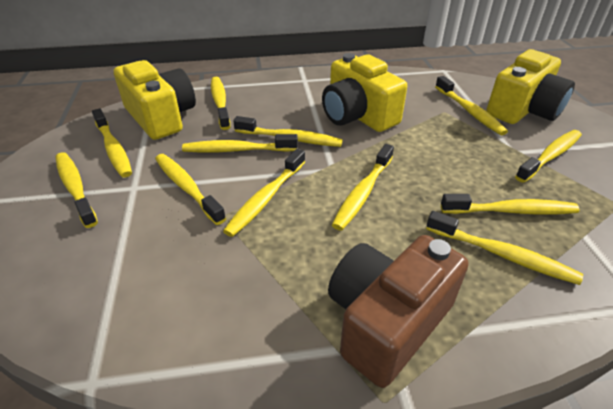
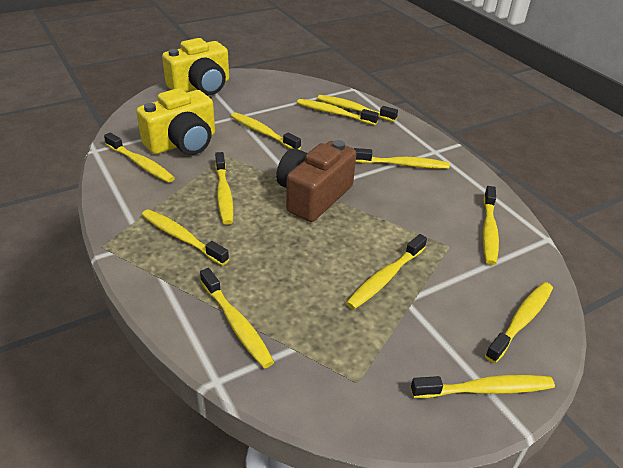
yellow camera: 3 -> 2

